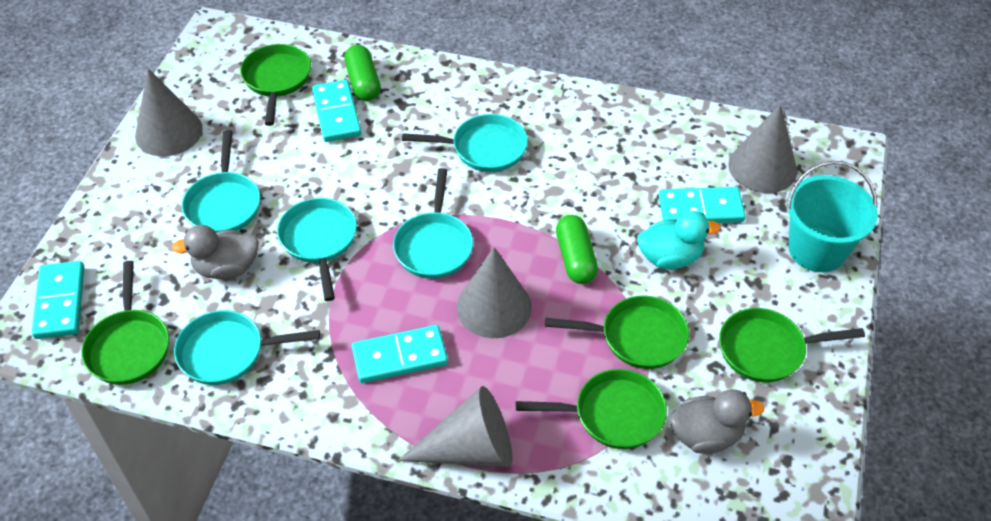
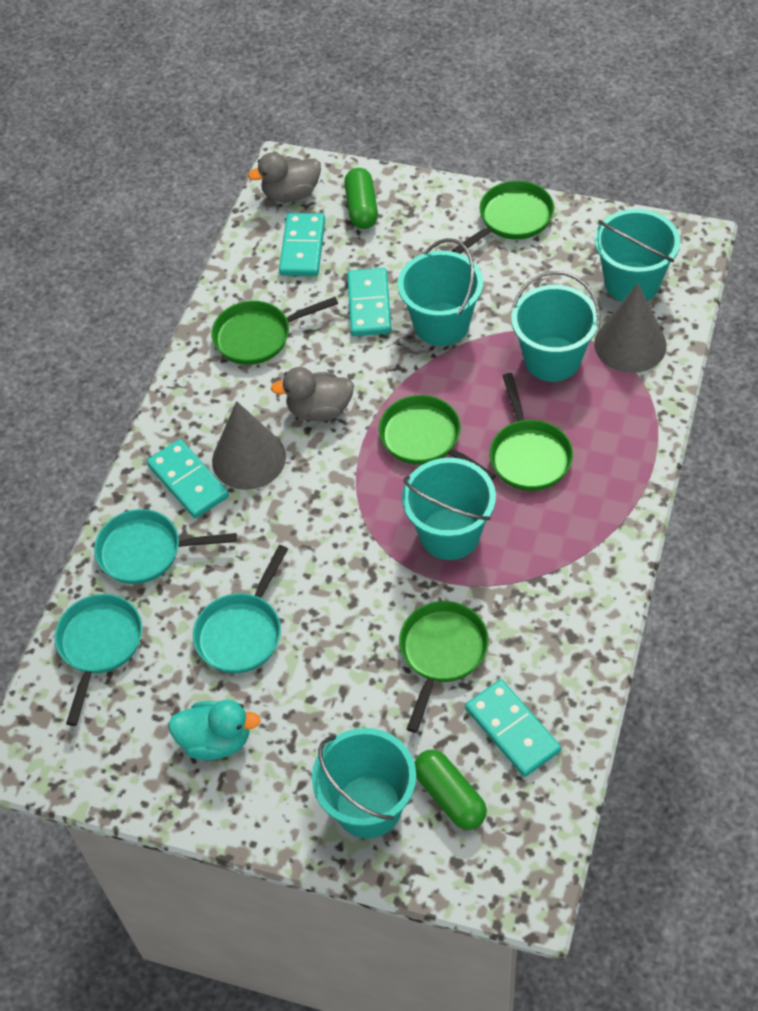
grey cone: 4 -> 2
turquoise bucket: 1 -> 5
turquoise pan: 5 -> 3

